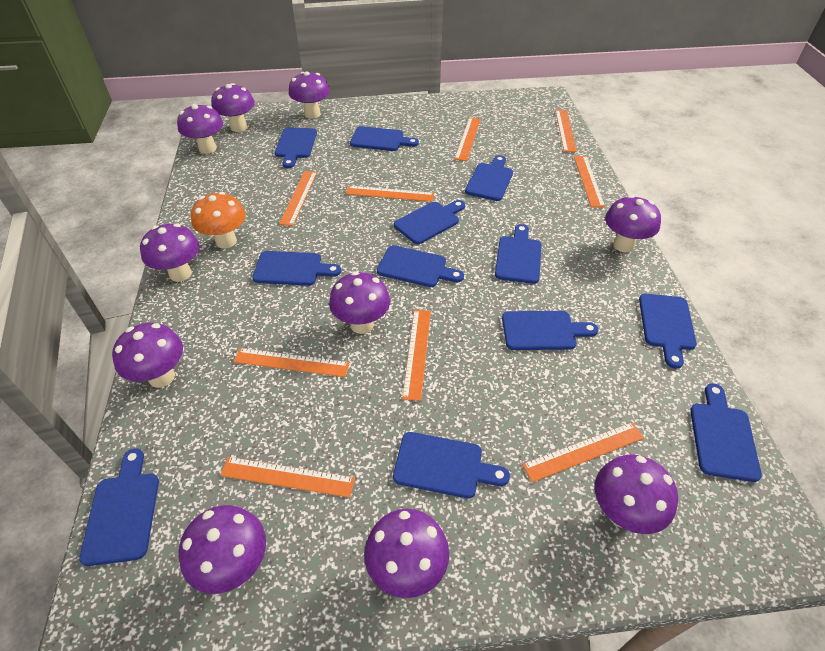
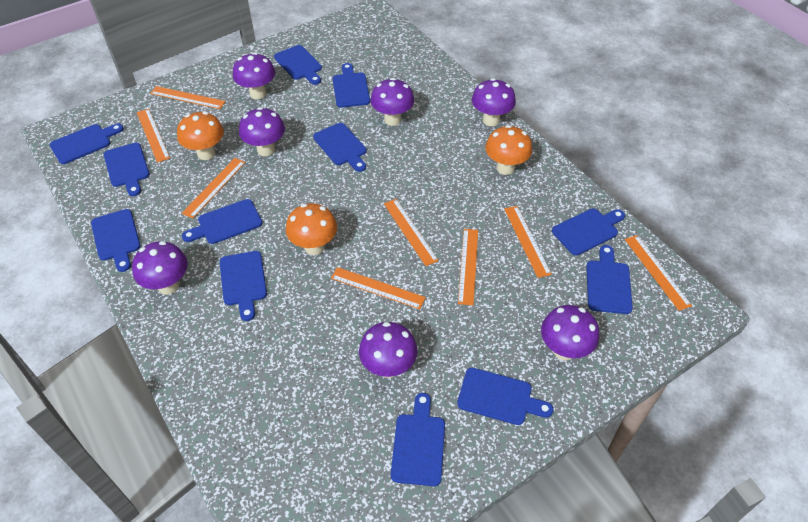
orange mushroom: 1 -> 3
orange ruler: 9 -> 8
purple mushroom: 10 -> 7

